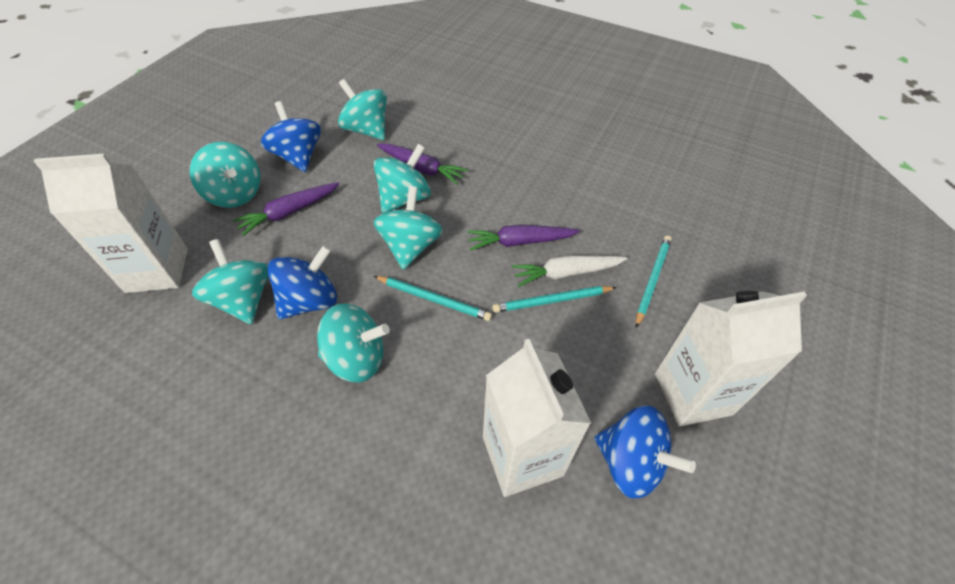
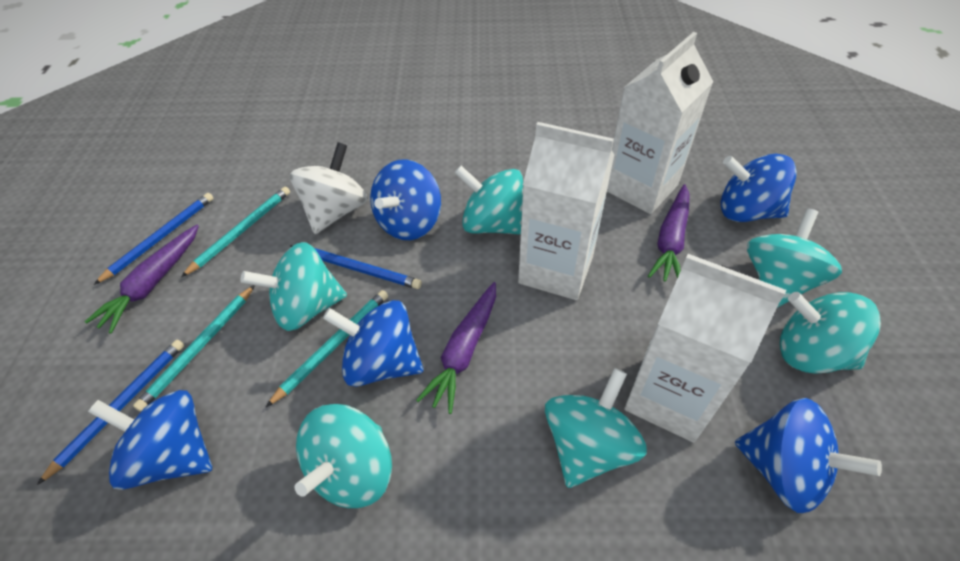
blue pencil: 0 -> 3
blue spinning top: 3 -> 5
white carrot: 1 -> 0
white spinning top: 0 -> 1

